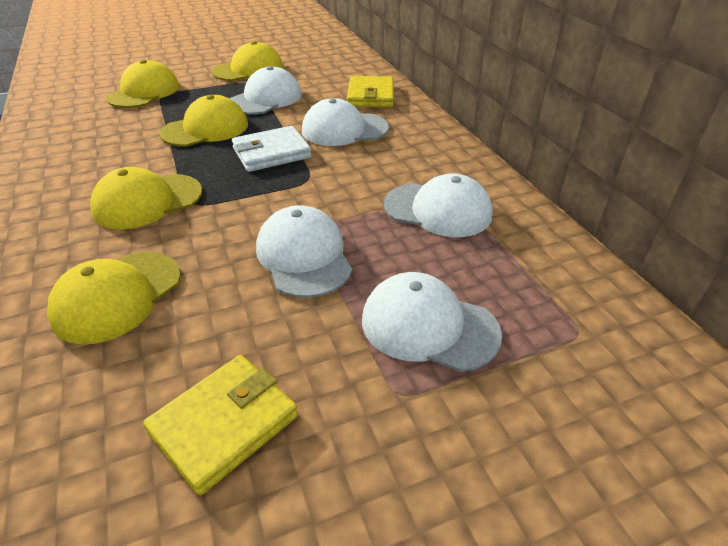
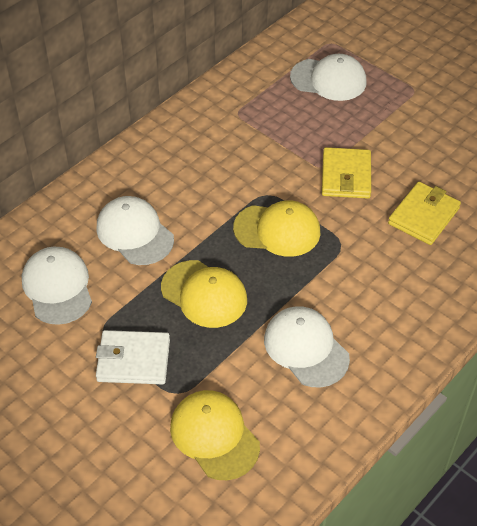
white cap: 5 -> 4
yellow cap: 5 -> 3

